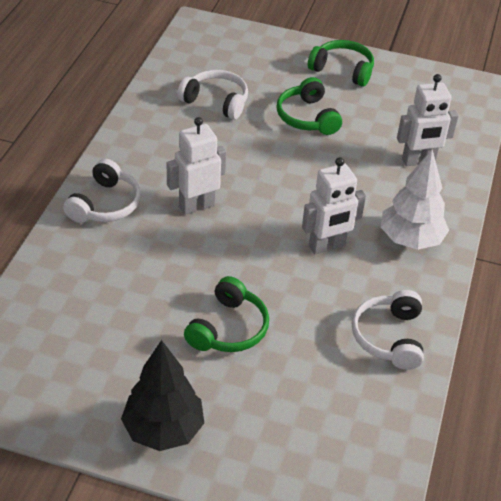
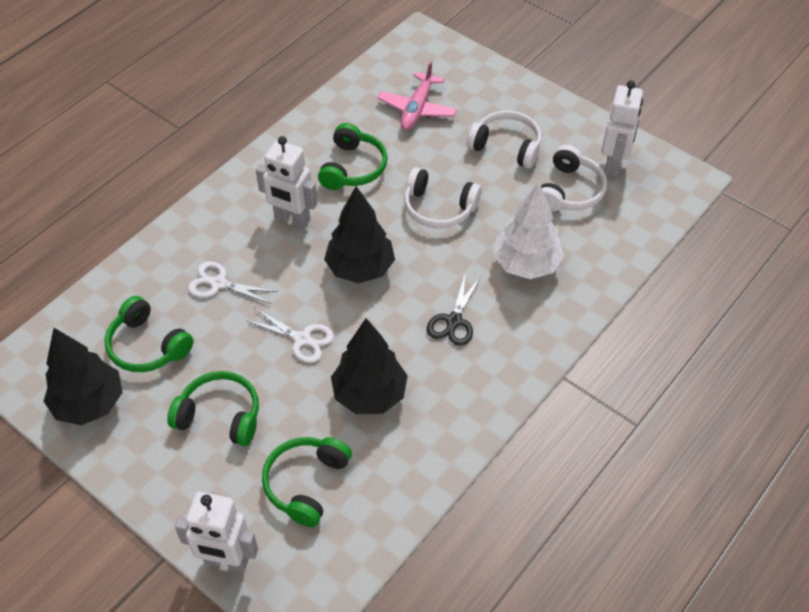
black scissors: 0 -> 1
black tree: 1 -> 3
green headphones: 3 -> 4
pink plane: 0 -> 1
white scissors: 0 -> 2

